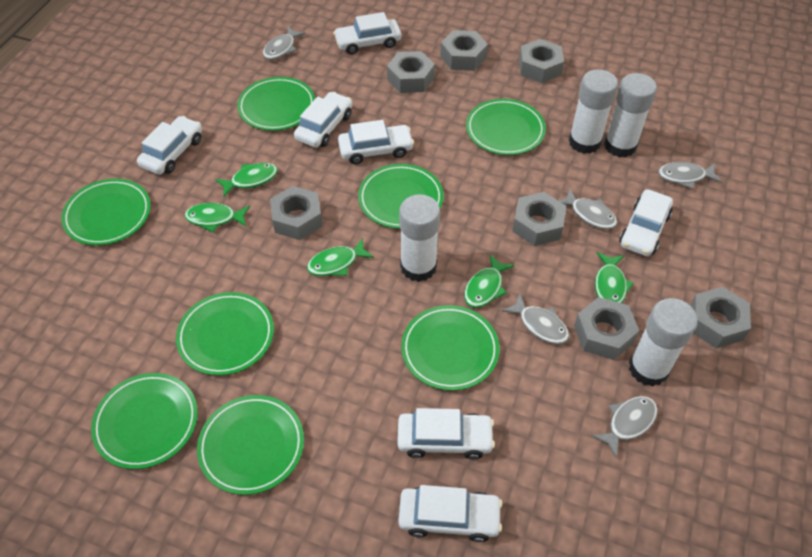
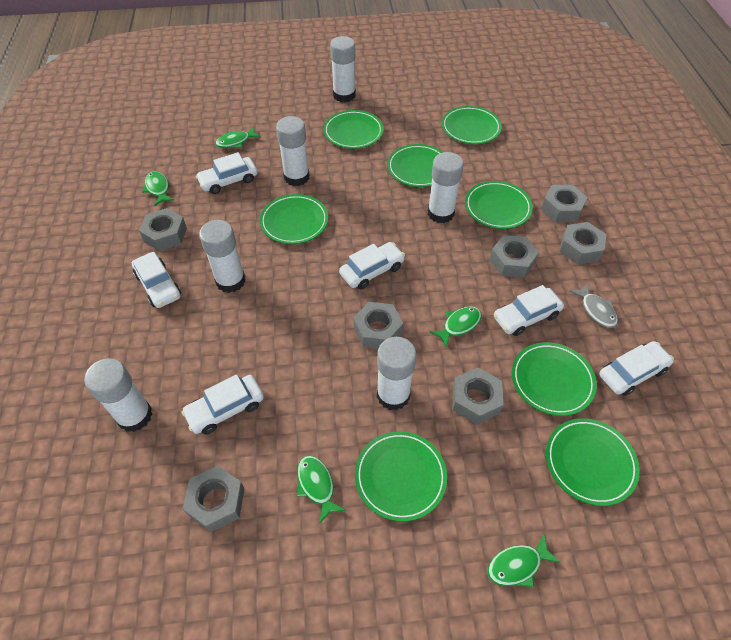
grey fish: 5 -> 1
white car: 7 -> 6
white glue stick: 4 -> 6

